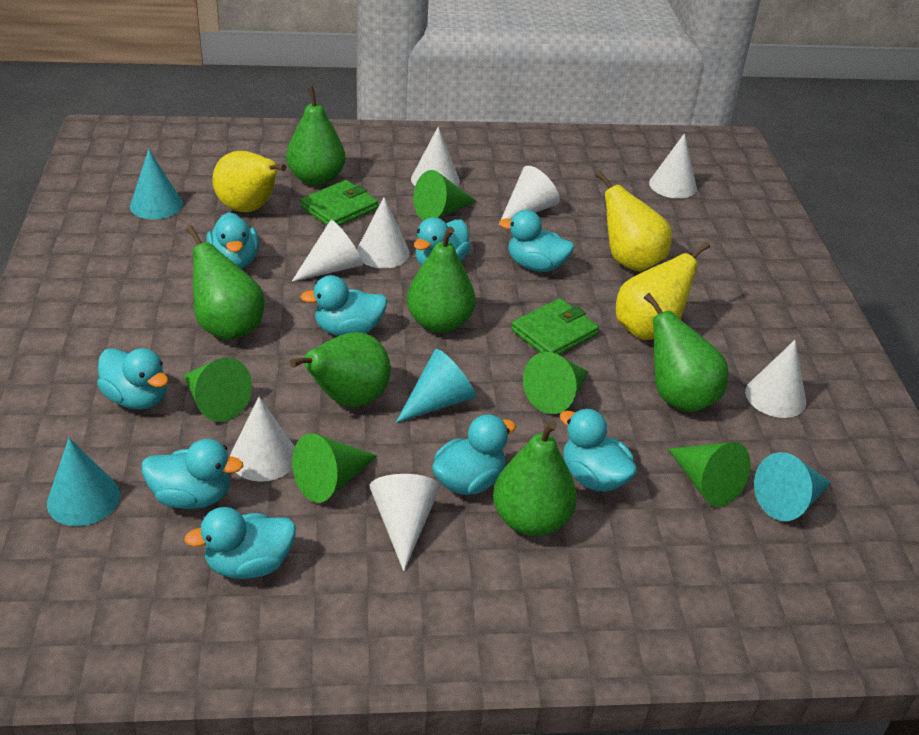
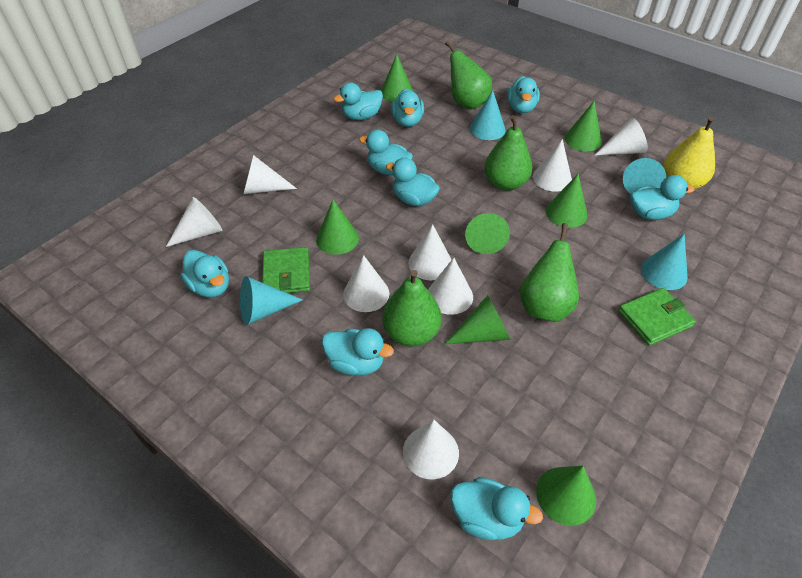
green cone: 5 -> 7
green pear: 6 -> 4
yellow pear: 3 -> 1

